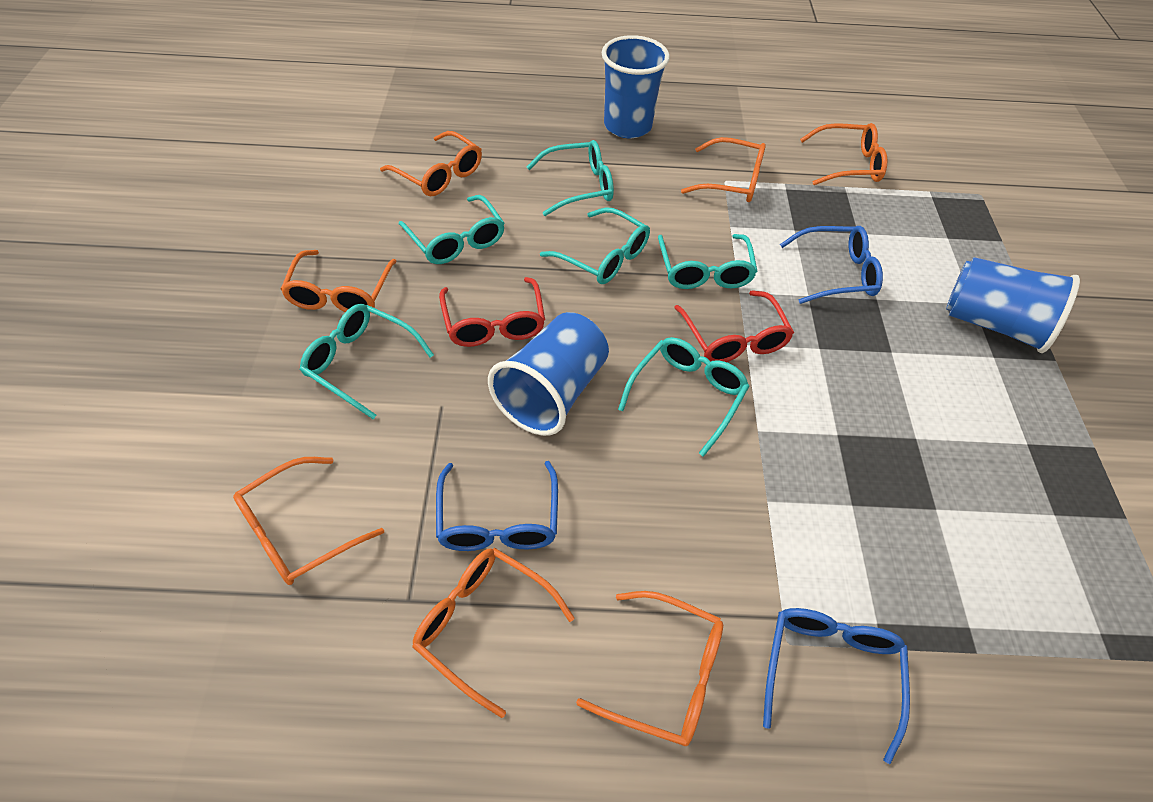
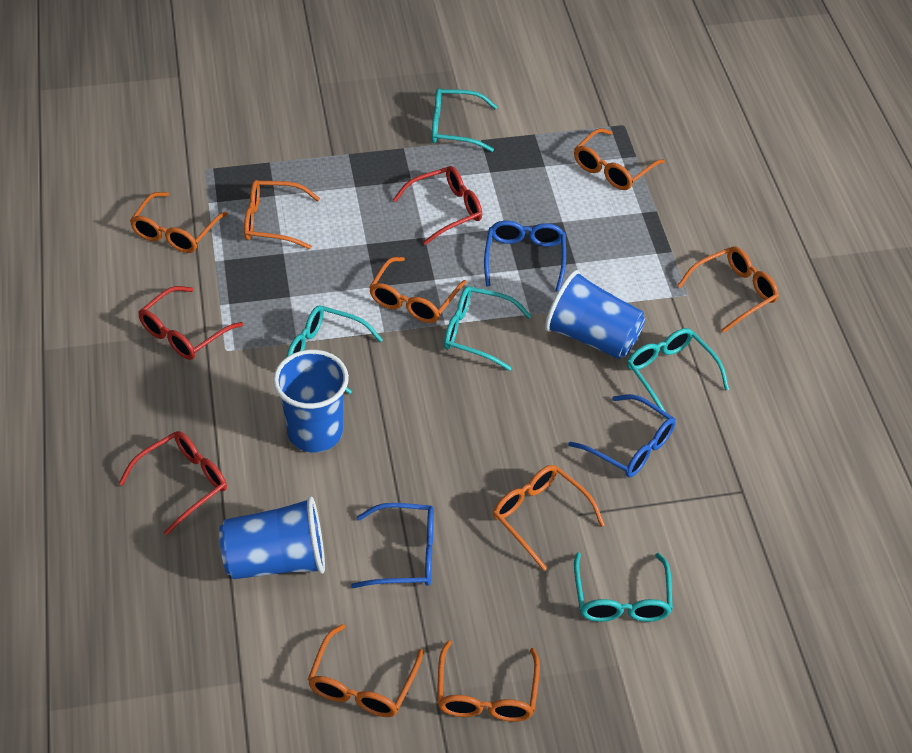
orange glasses: 7 -> 8
red glasses: 2 -> 3
turquoise glasses: 6 -> 5

